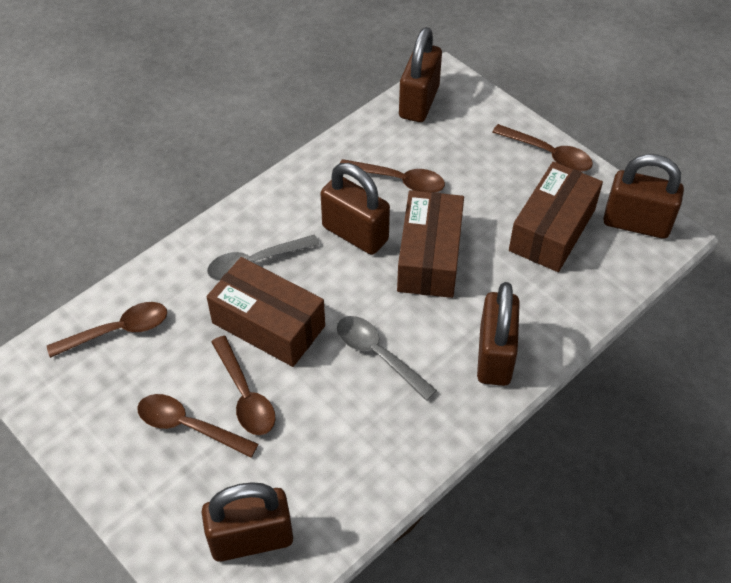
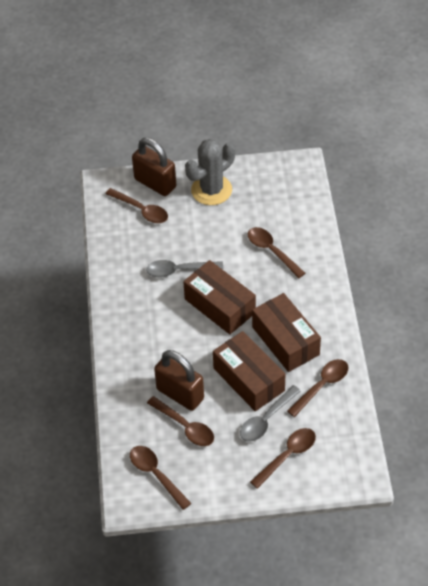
brown padlock: 5 -> 2
brown spoon: 5 -> 6
grey cactus: 0 -> 1

